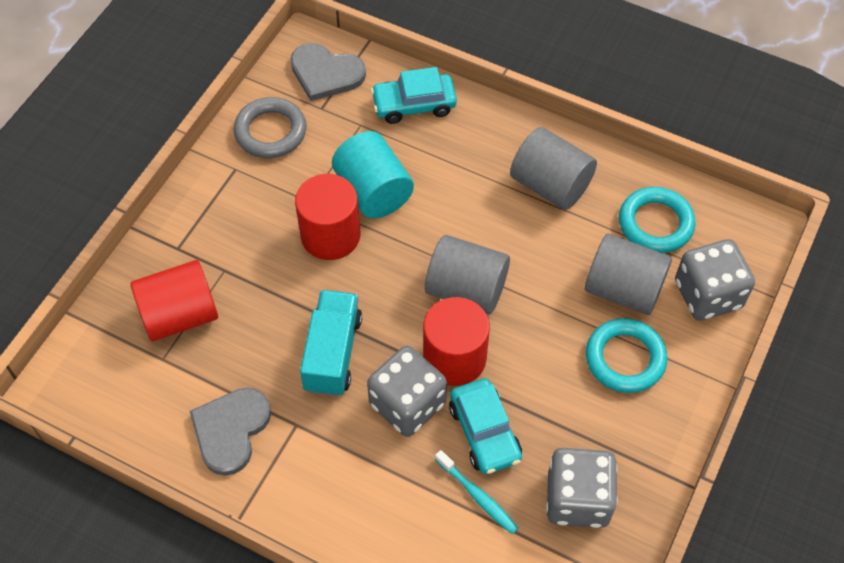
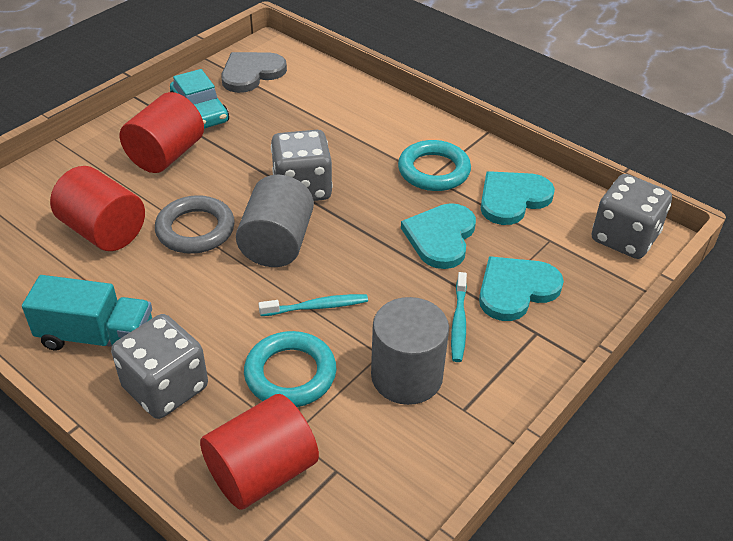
grey cylinder: 3 -> 2
grey heart: 2 -> 1
turquoise car: 2 -> 1
turquoise cylinder: 1 -> 0
turquoise heart: 0 -> 3
turquoise toothbrush: 1 -> 2

